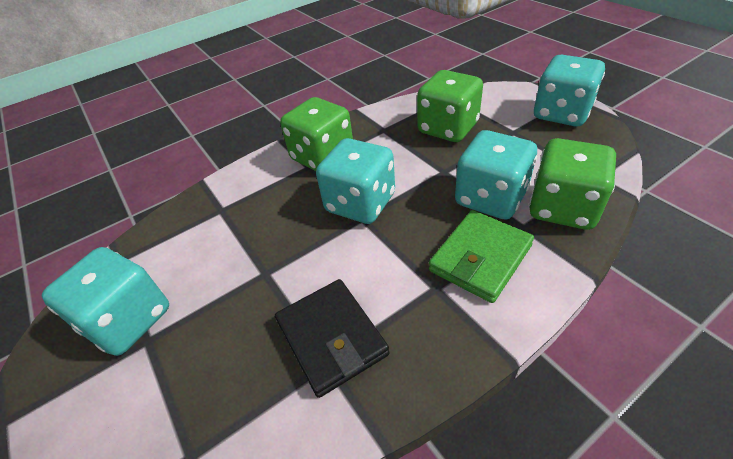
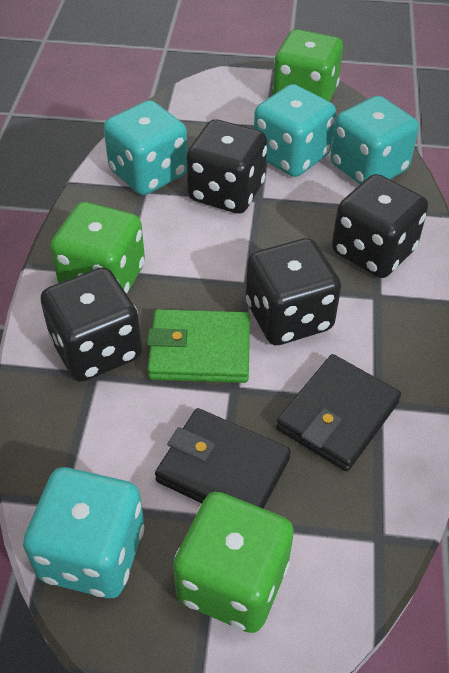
black dice: 0 -> 4
black wallet: 1 -> 2

